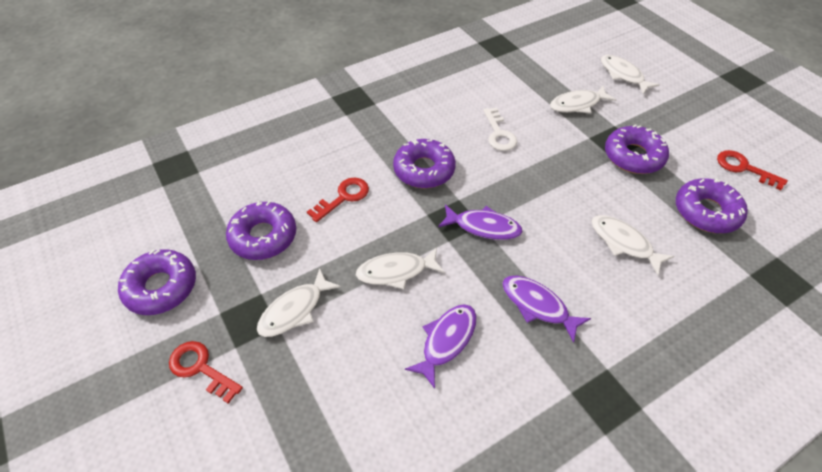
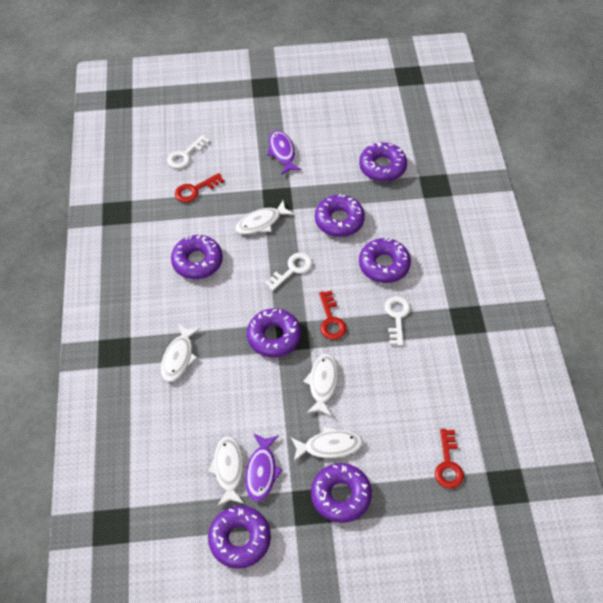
purple donut: 5 -> 7
purple fish: 3 -> 2
white key: 1 -> 3

